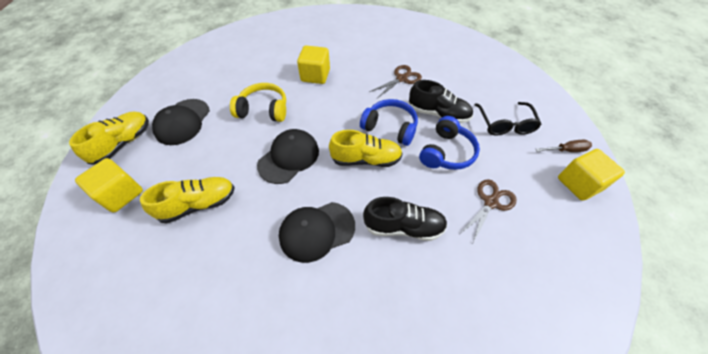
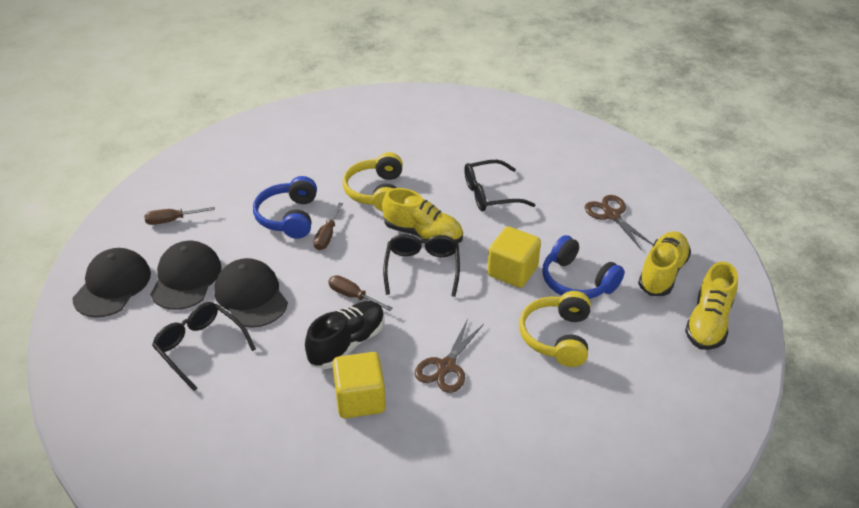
black glasses: 1 -> 3
black shoe: 2 -> 1
brown screwdriver: 1 -> 3
yellow cube: 3 -> 2
yellow headphones: 1 -> 2

